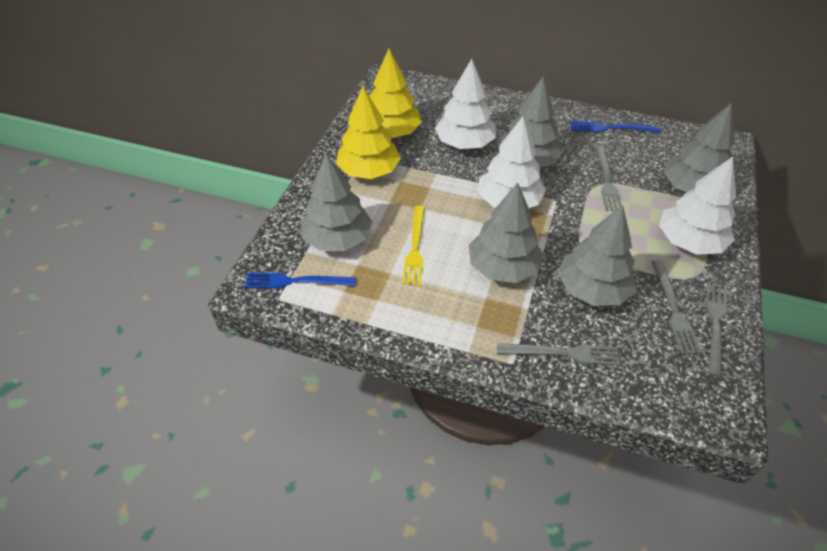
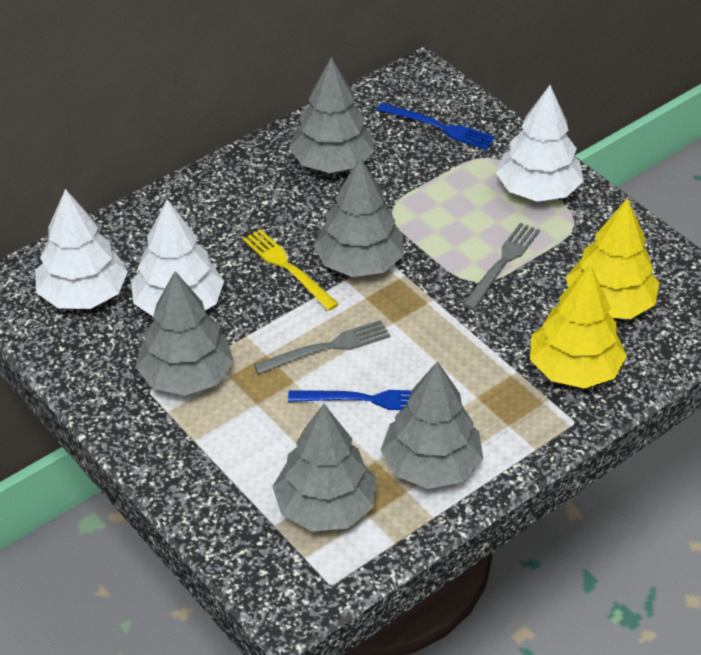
grey fork: 4 -> 2

